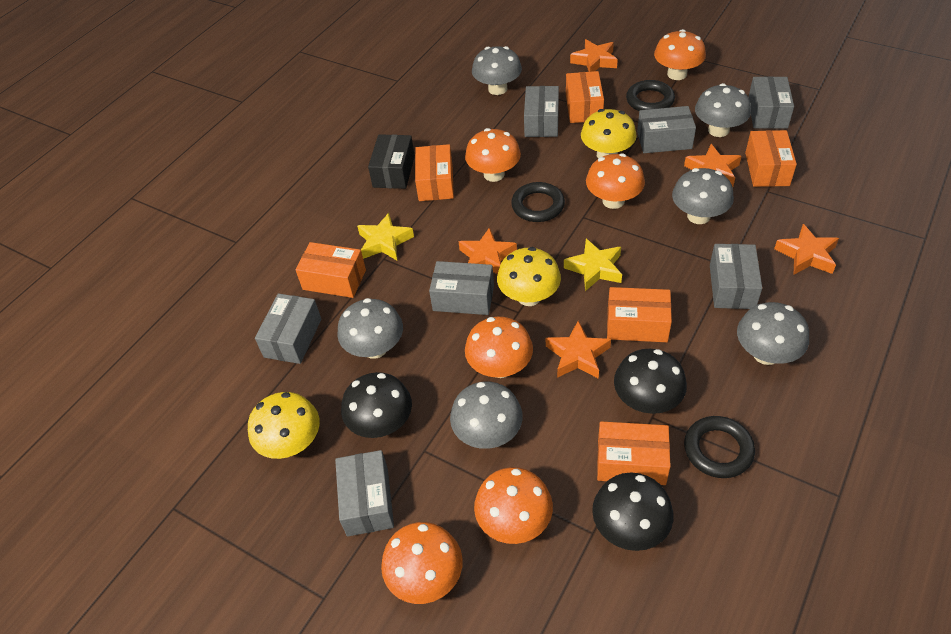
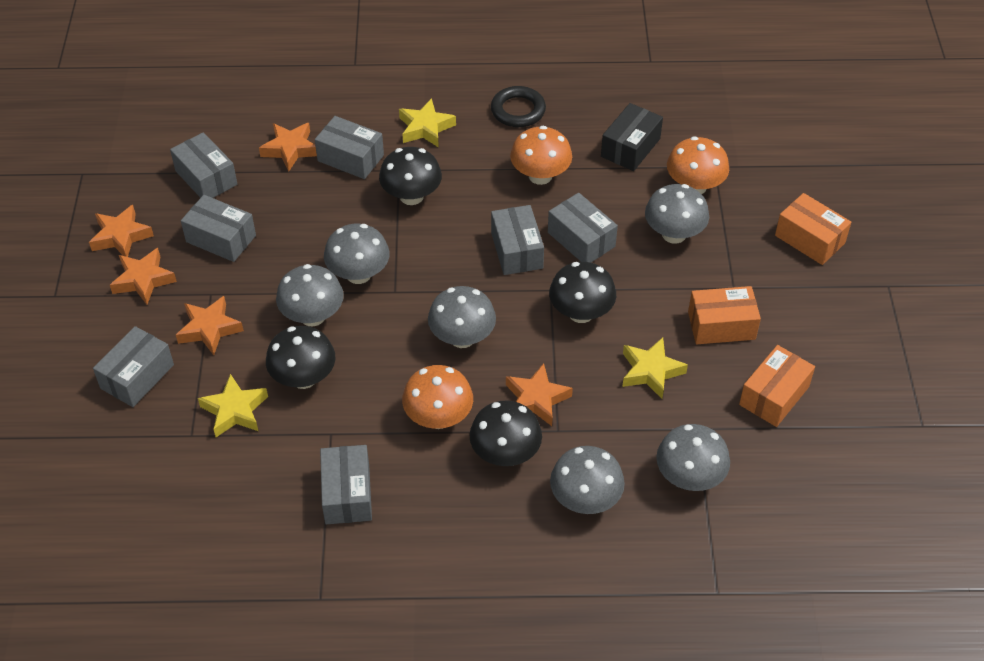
black mushroom: 3 -> 4
black ring: 3 -> 1
orange box: 6 -> 3
orange mushroom: 6 -> 3
yellow mushroom: 3 -> 0
yellow star: 2 -> 3

